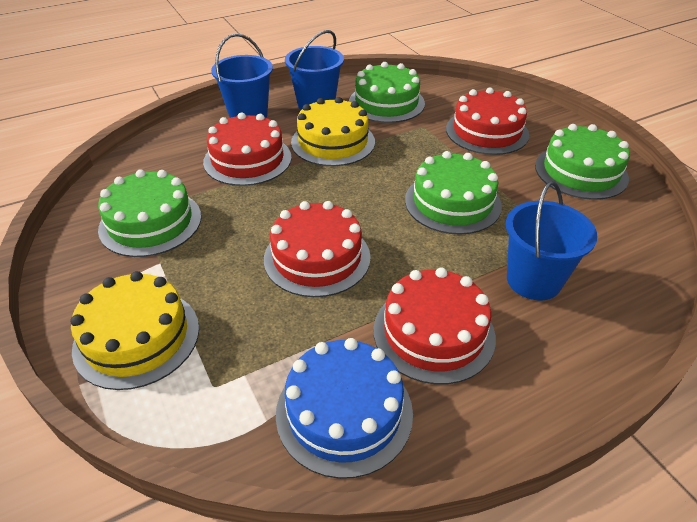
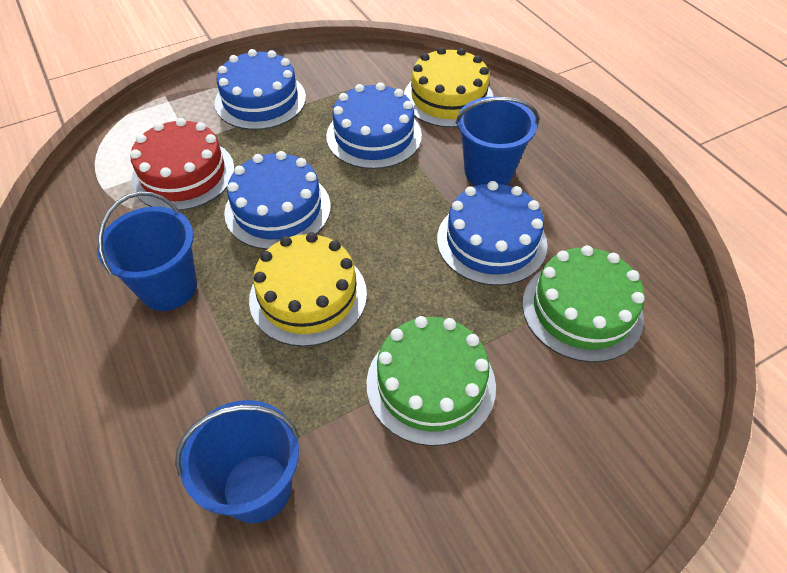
blue cake: 1 -> 4
green cake: 4 -> 2
red cake: 4 -> 1

